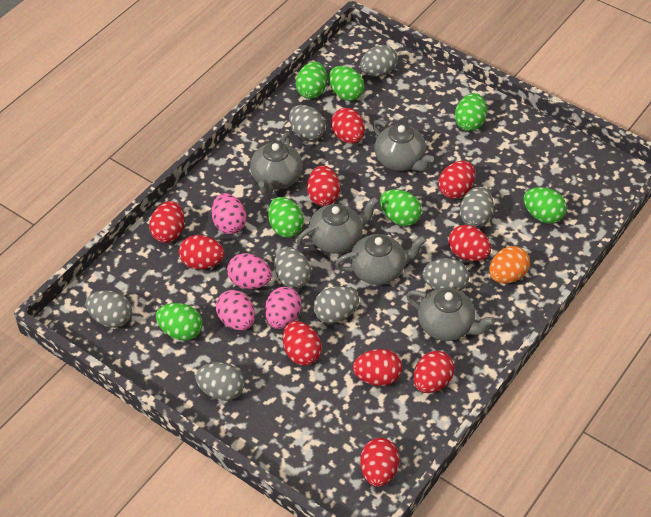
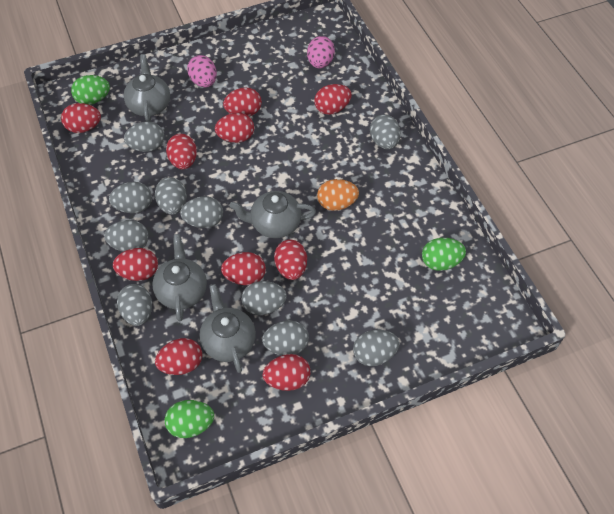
green egg: 7 -> 3
grey egg: 8 -> 10
grey teapot: 5 -> 4
pink egg: 4 -> 2

